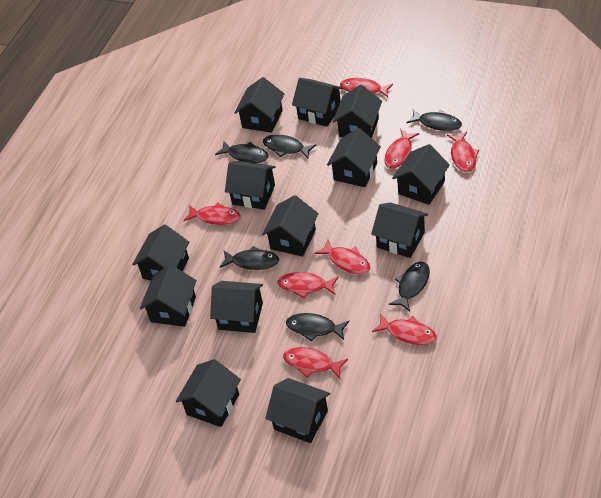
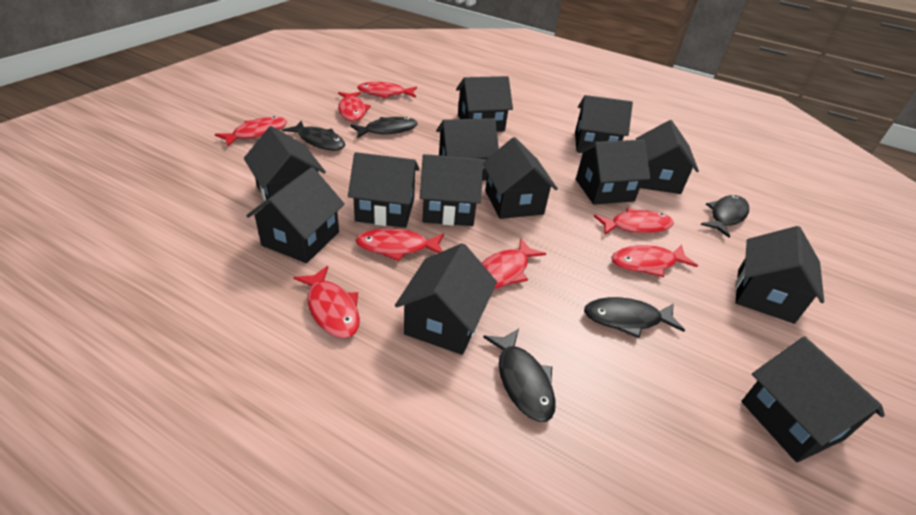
black fish: 6 -> 5

